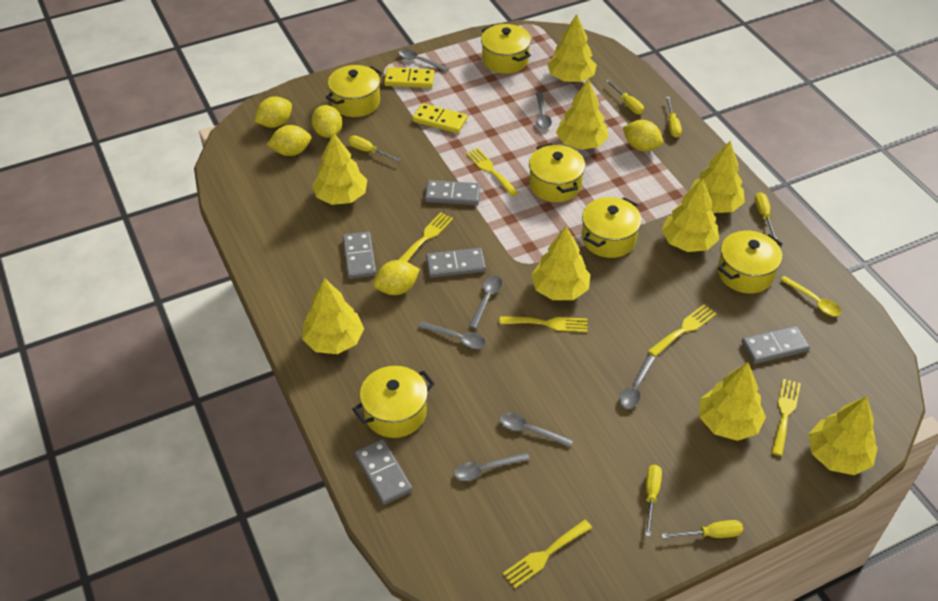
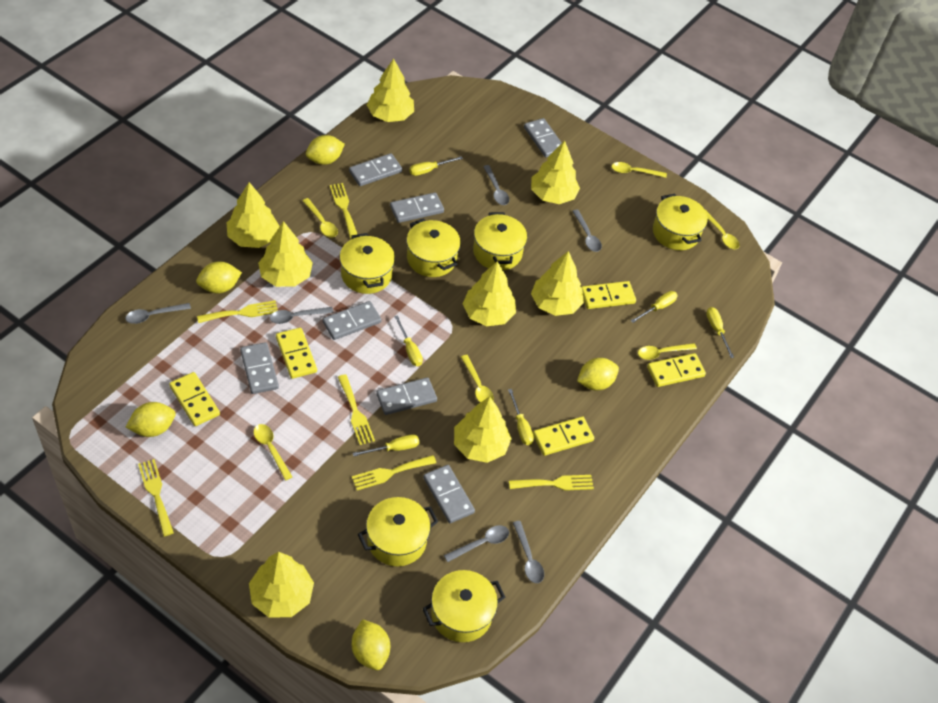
grey domino: 5 -> 7
grey spoon: 7 -> 6
yellow domino: 2 -> 5
yellow spoon: 1 -> 6
yellow tree: 9 -> 8

